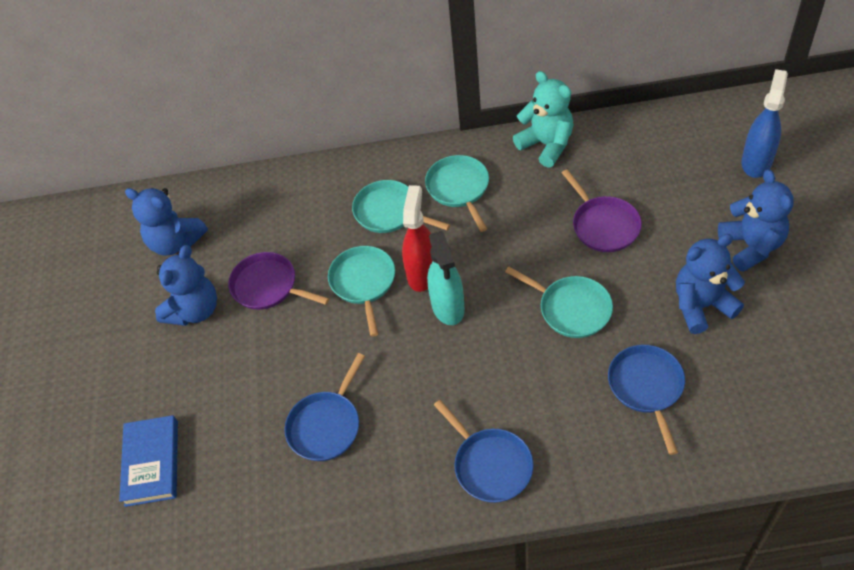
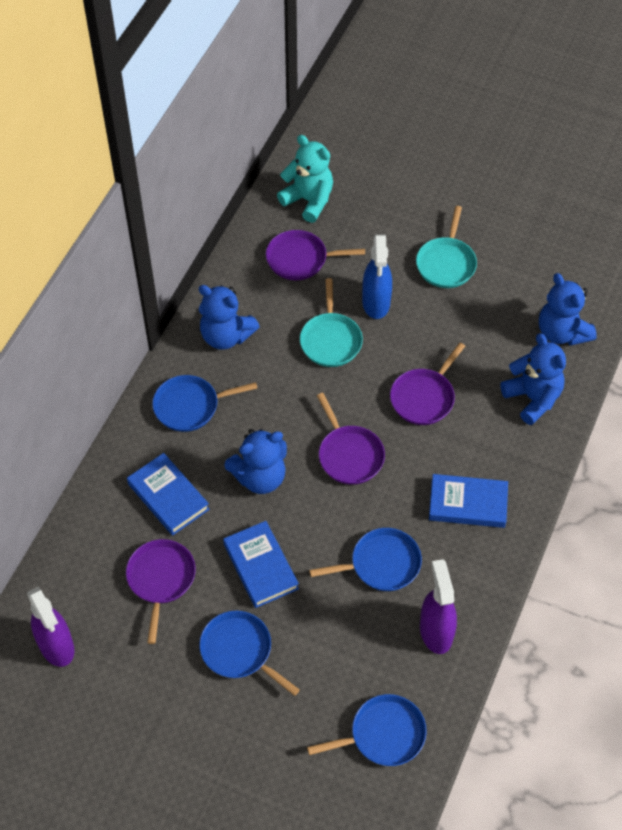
blue book: 1 -> 3
blue pan: 3 -> 4
purple pan: 2 -> 4
purple spray bottle: 0 -> 2
red spray bottle: 1 -> 0
turquoise pan: 4 -> 2
turquoise spray bottle: 1 -> 0

